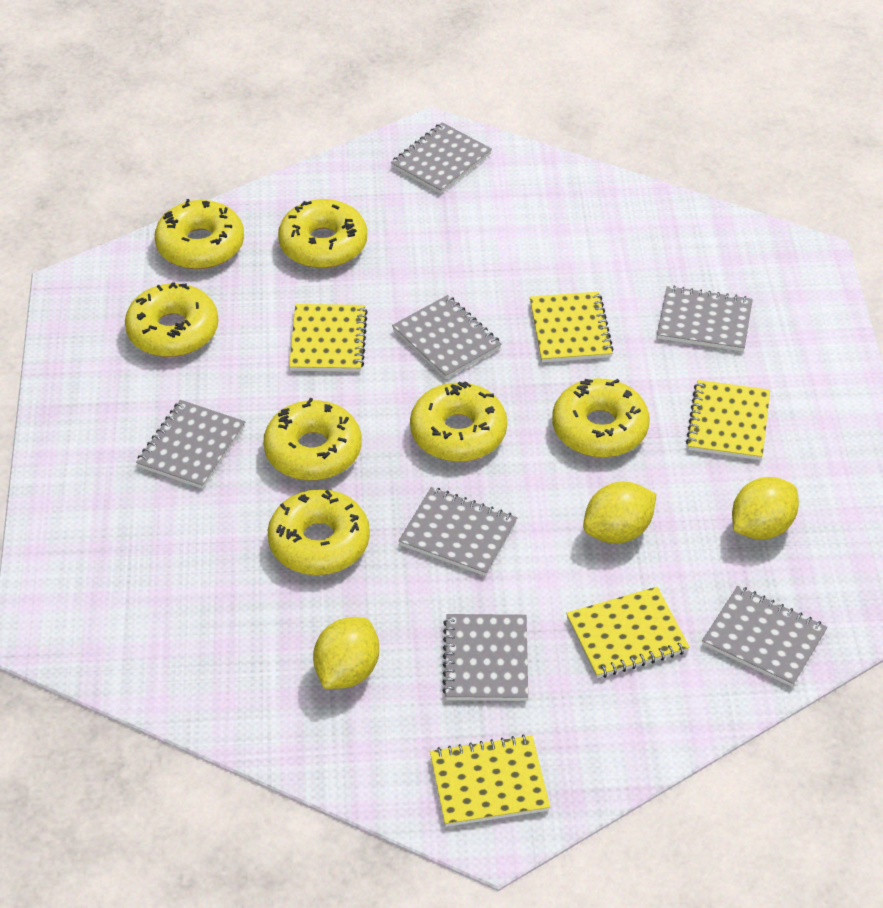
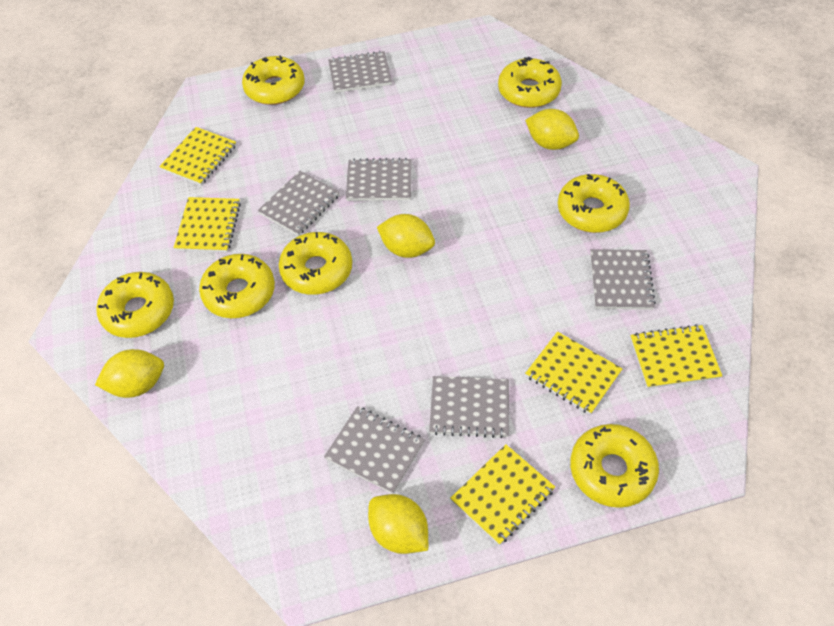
grey notebook: 7 -> 6
yellow lemon: 3 -> 4

